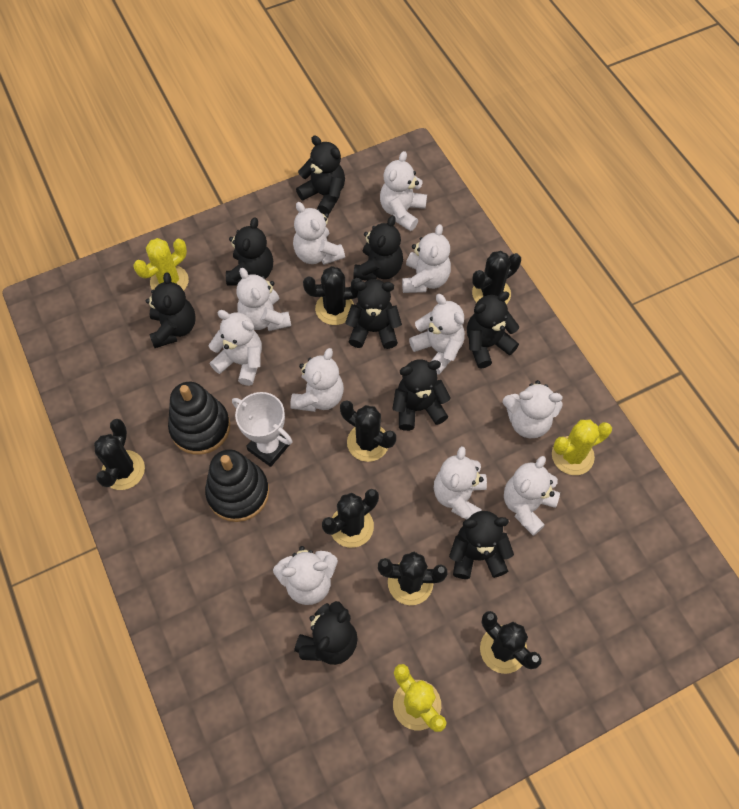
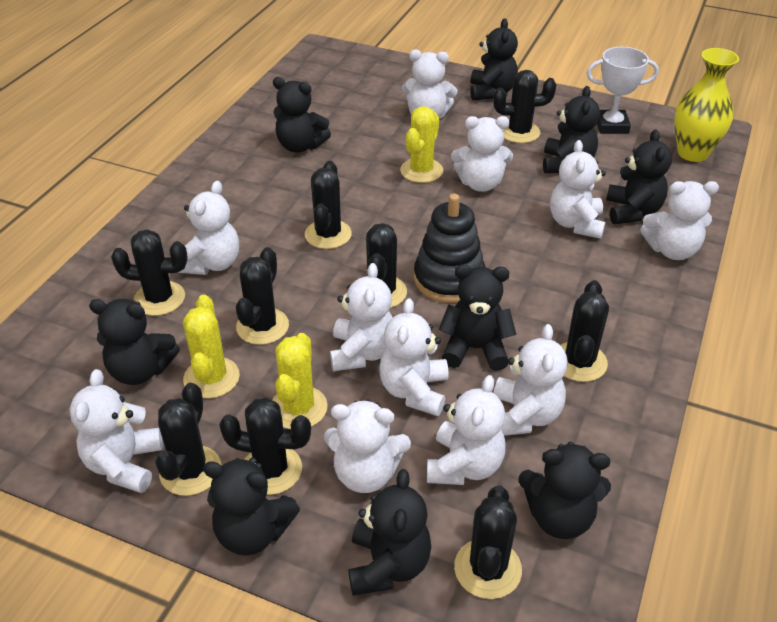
black cactus: 7 -> 9
black stacking toy: 2 -> 1
yellow vase: 0 -> 1

